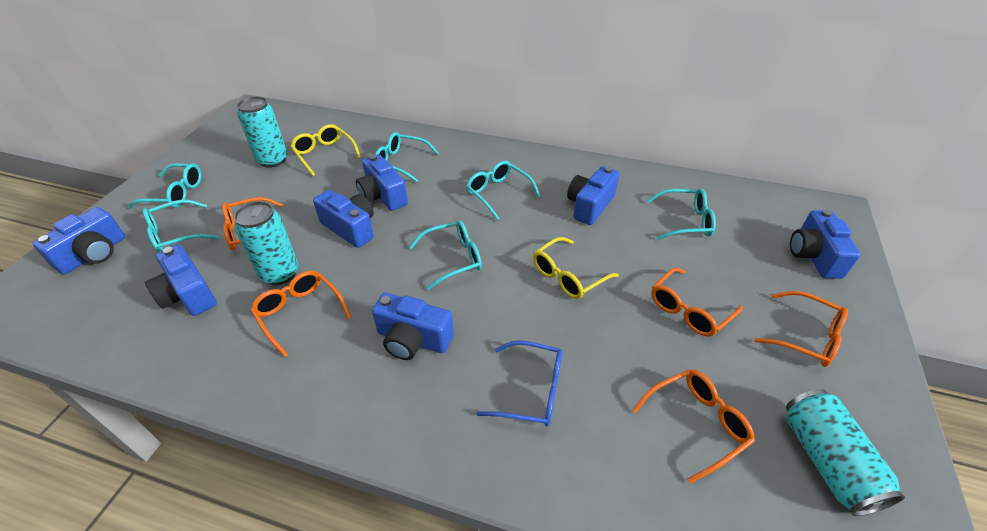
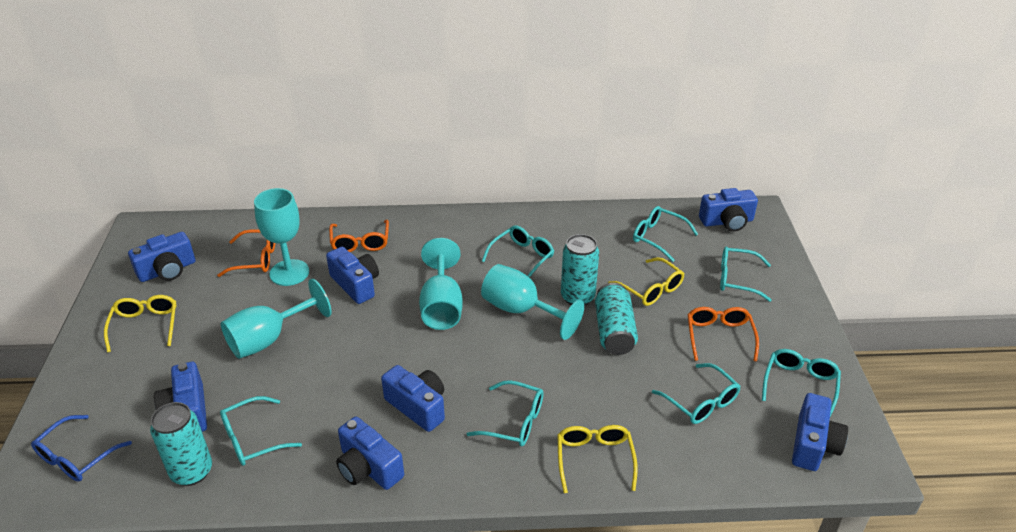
orange glasses: 5 -> 3
turquoise glasses: 6 -> 7
turquoise goblet: 0 -> 4
yellow glasses: 2 -> 3

